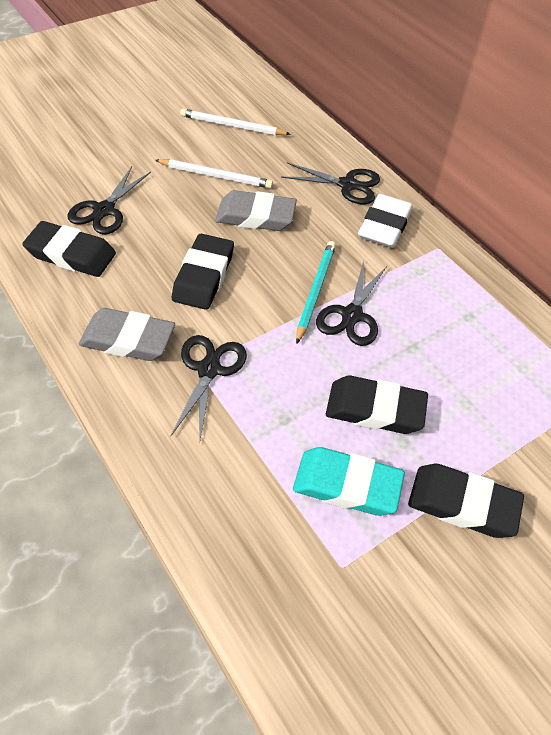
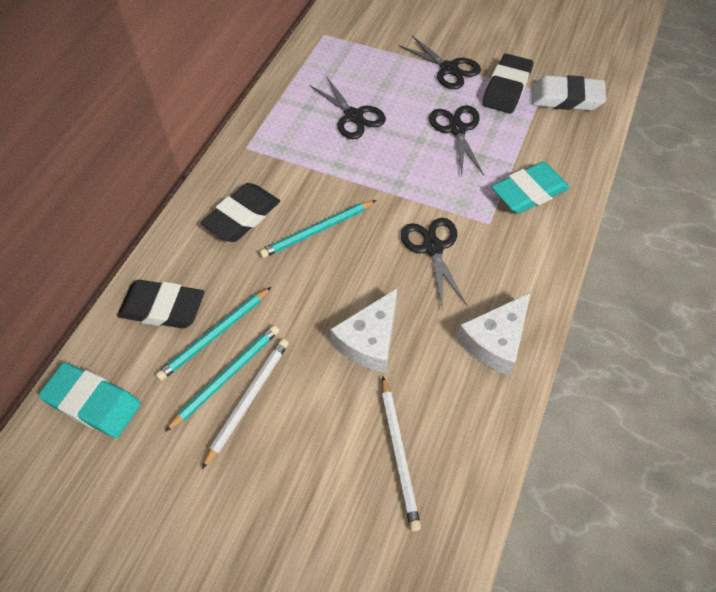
black eraser: 4 -> 3
grey eraser: 2 -> 0
turquoise eraser: 1 -> 2
turquoise pencil: 1 -> 3
white cheese: 0 -> 2

